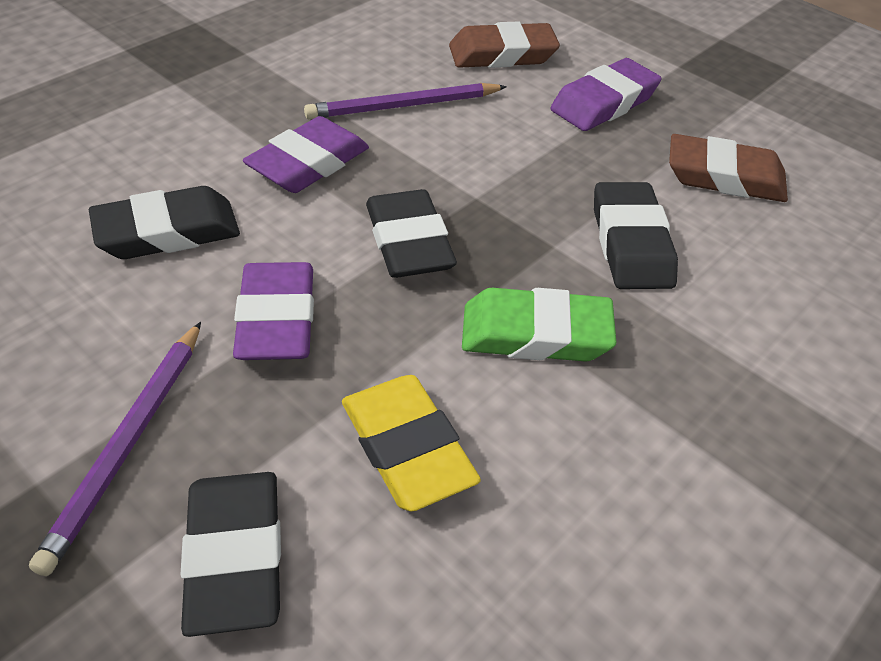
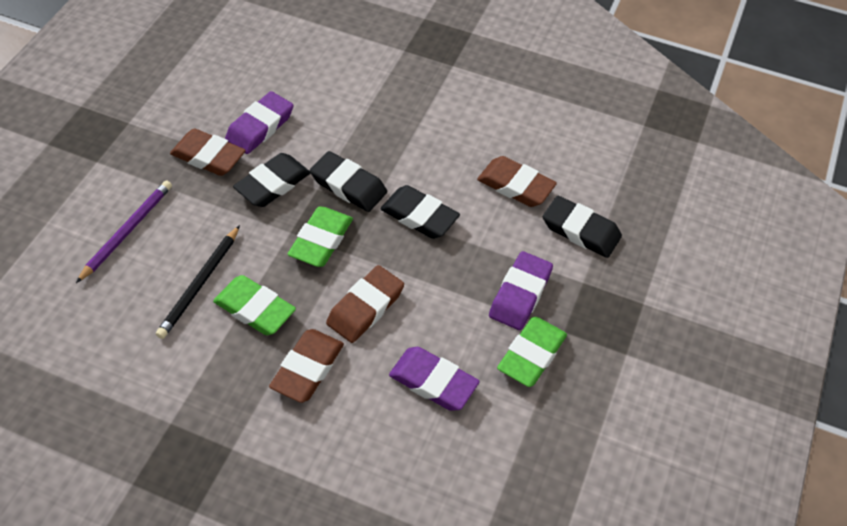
black pencil: 0 -> 1
brown eraser: 2 -> 4
green eraser: 1 -> 3
purple pencil: 2 -> 1
yellow eraser: 1 -> 0

